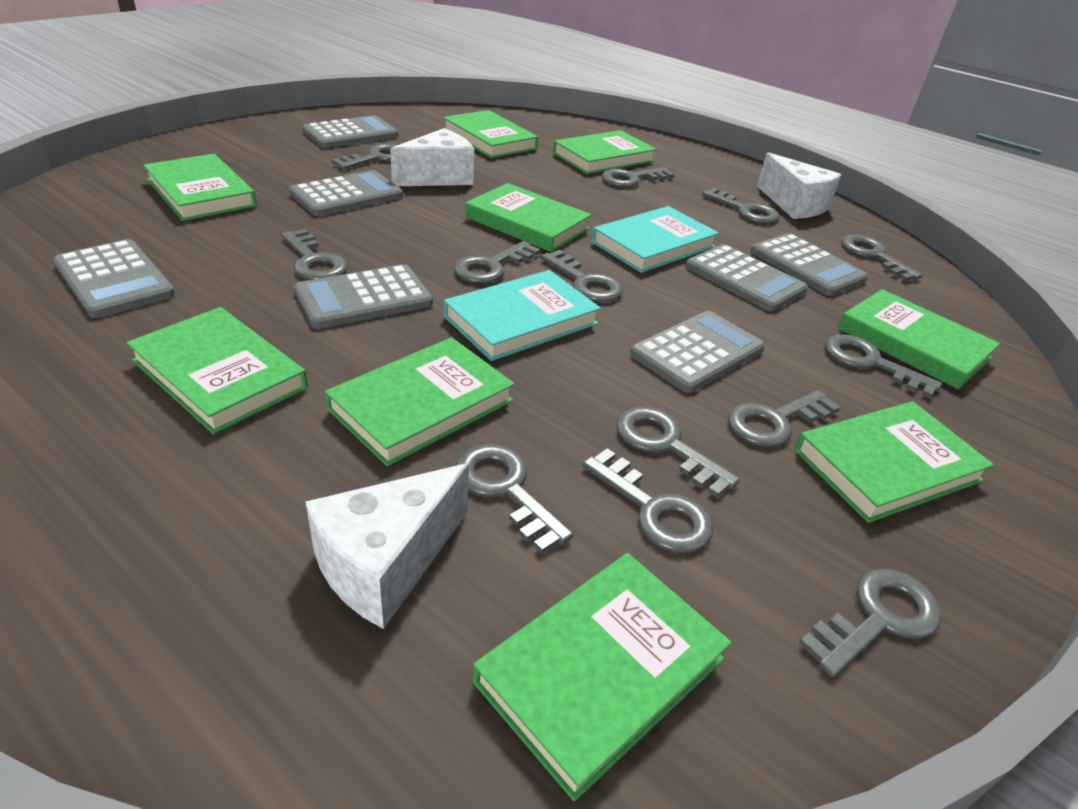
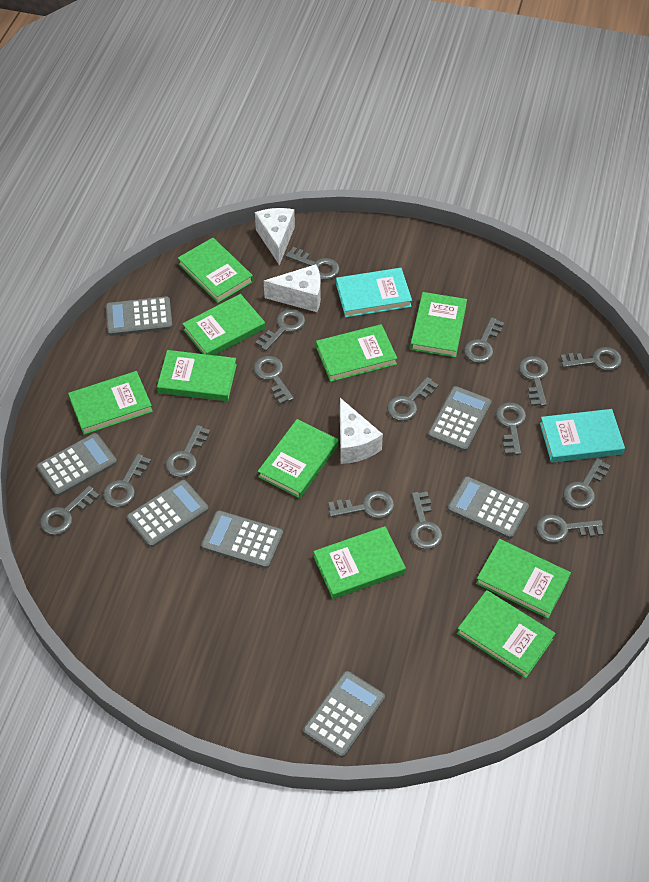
green book: 9 -> 10
grey key: 13 -> 15

